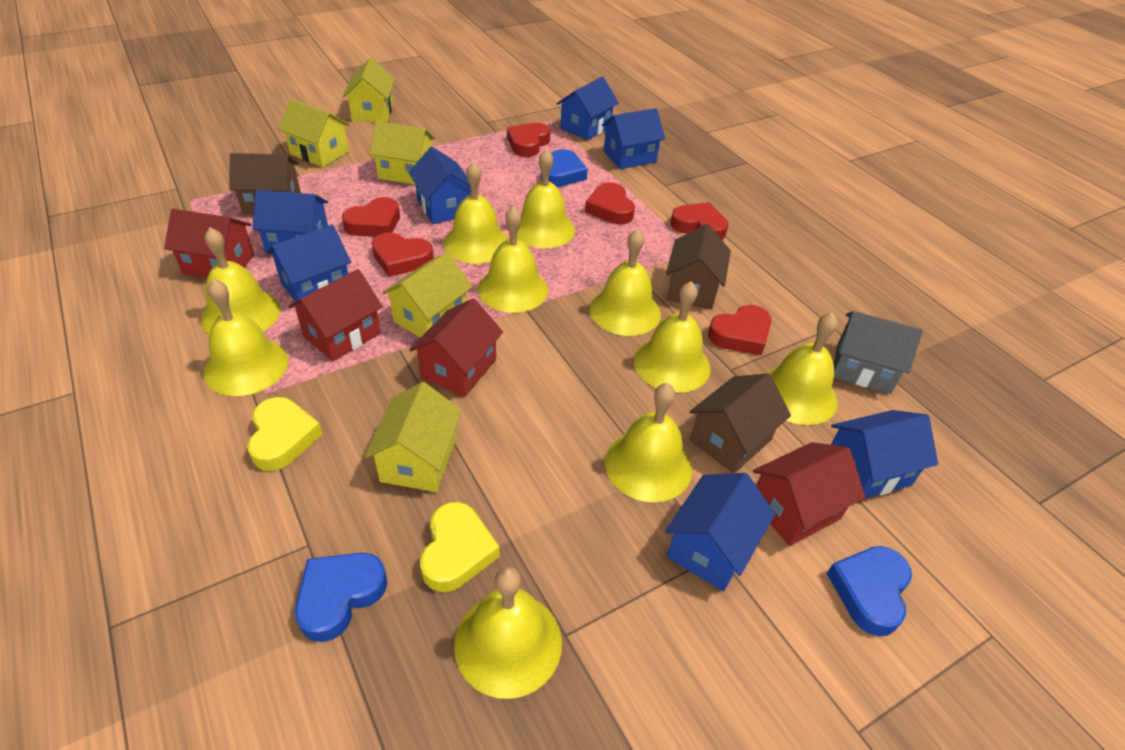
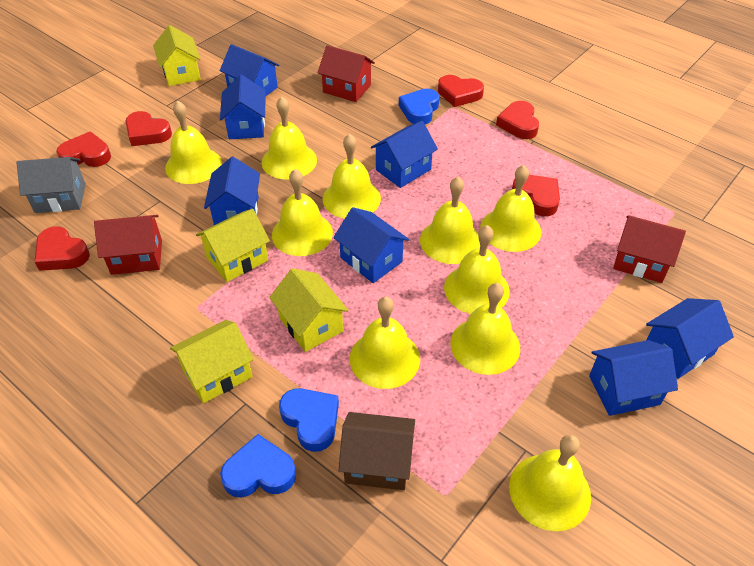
brown house: 3 -> 1
red house: 4 -> 3
yellow heart: 2 -> 0
yellow house: 5 -> 4

